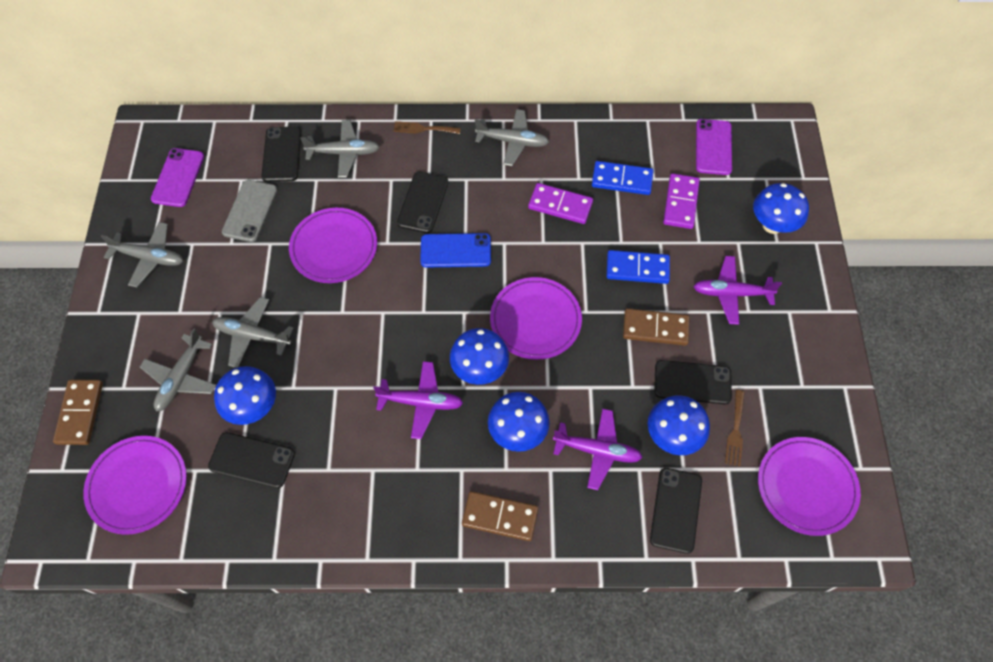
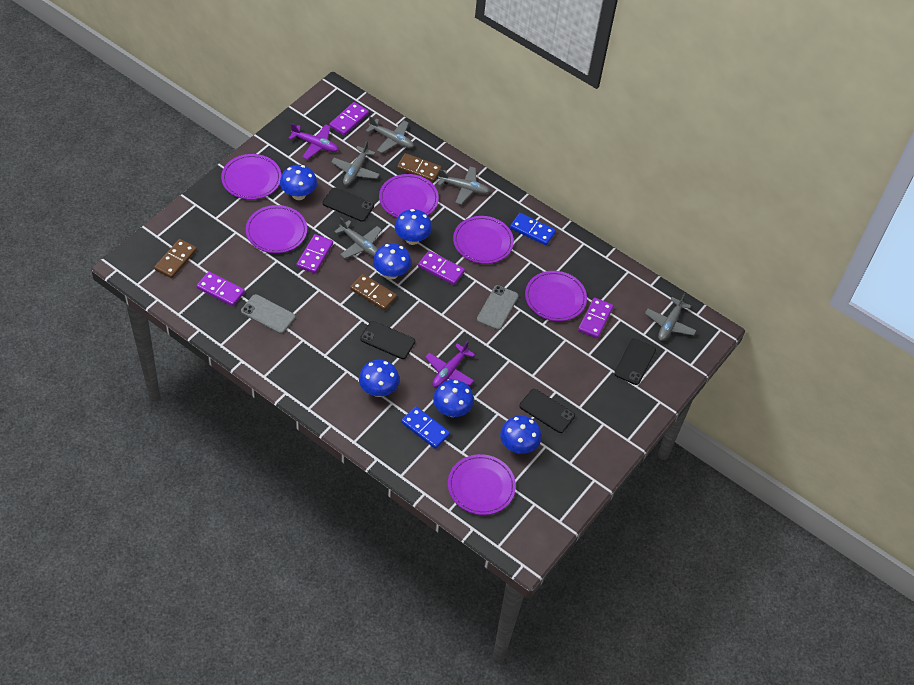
black phone: 5 -> 4
blue mushroom: 5 -> 6
blue phone: 1 -> 0
brown fork: 2 -> 0
grey phone: 1 -> 2
purple domino: 2 -> 5
purple phone: 2 -> 0
purple plane: 3 -> 2
purple plate: 4 -> 6

